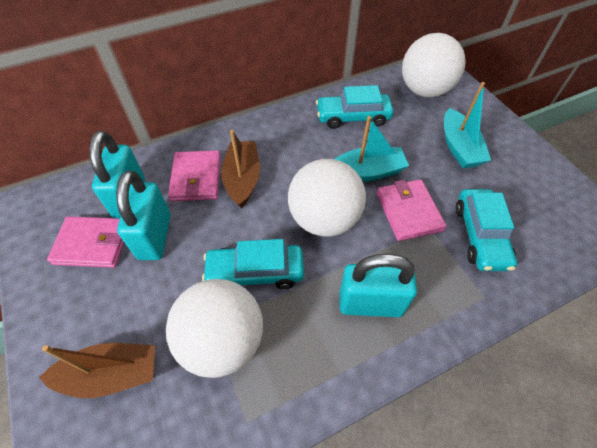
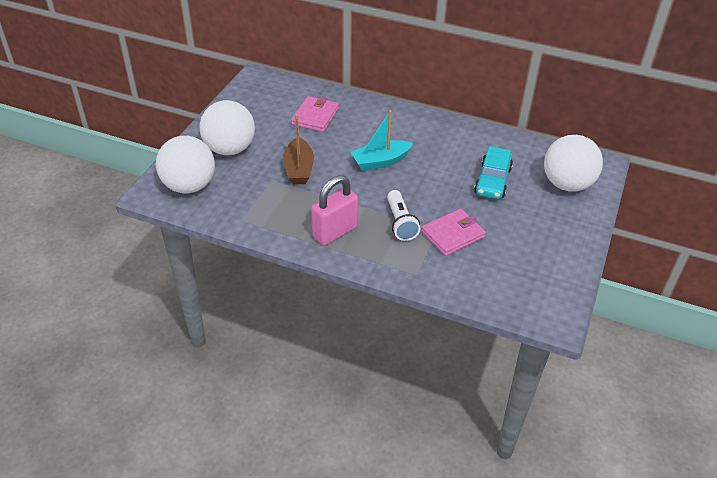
brown boat: 2 -> 1
pink padlock: 0 -> 1
pink wallet: 3 -> 2
turquoise boat: 2 -> 1
turquoise car: 3 -> 1
turquoise padlock: 3 -> 0
white flashlight: 0 -> 1

